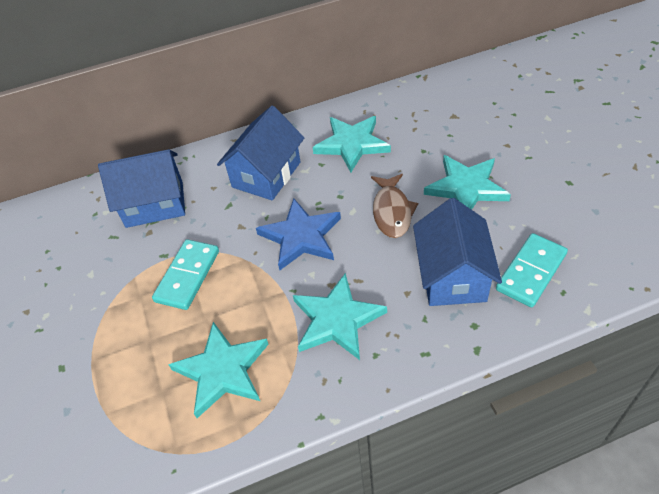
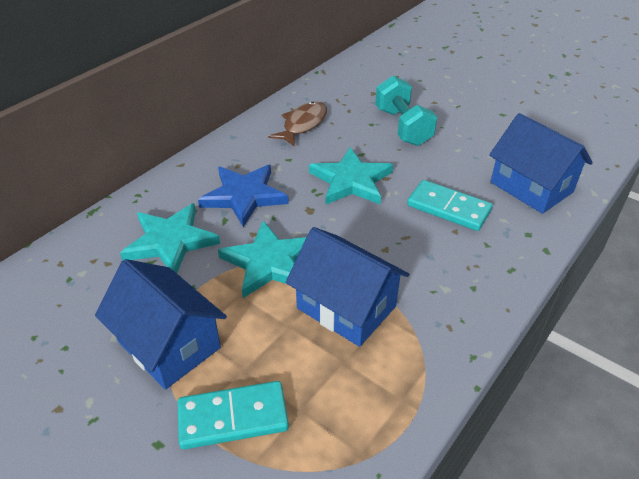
turquoise dumbbell: 0 -> 1
turquoise star: 4 -> 3

